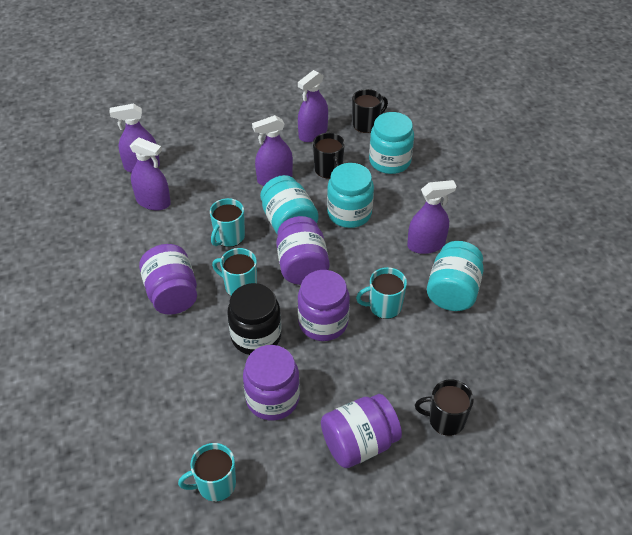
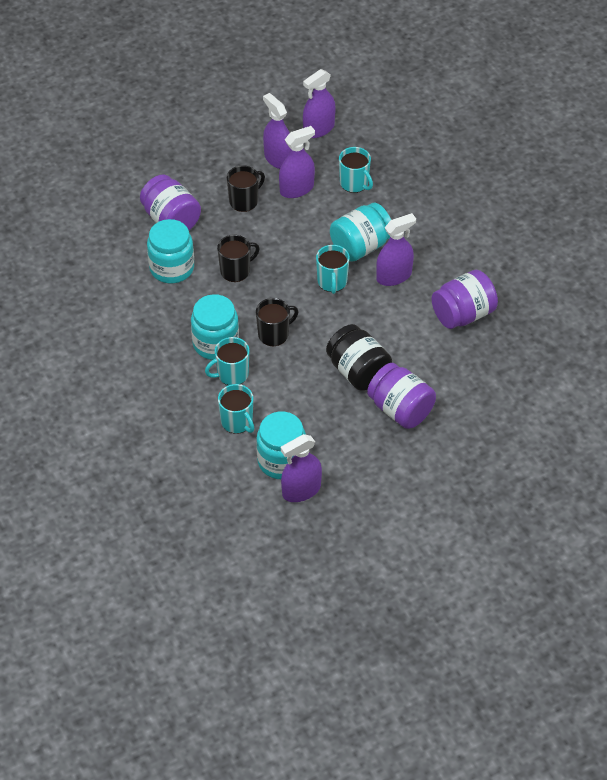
purple jar: 5 -> 3

